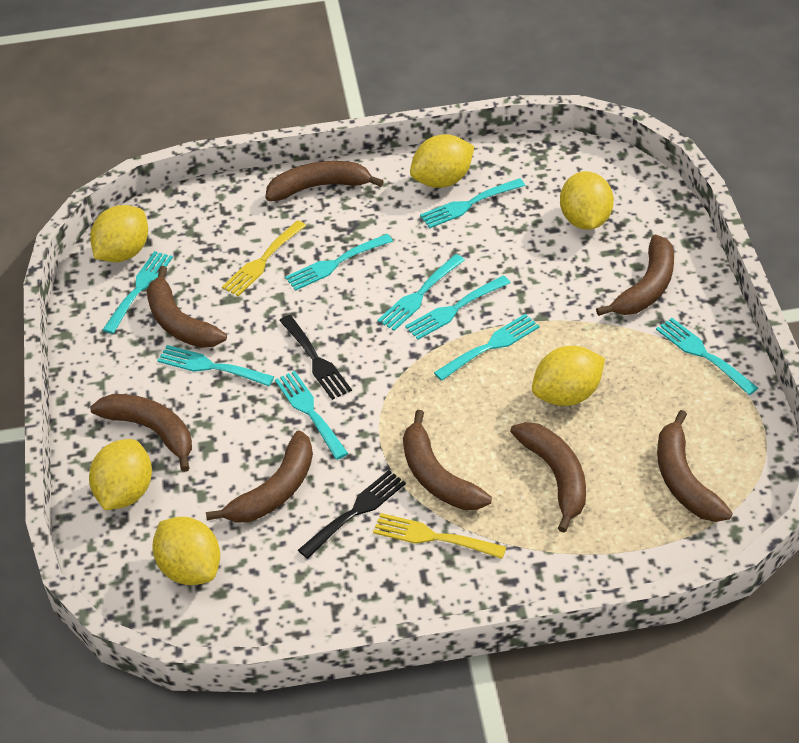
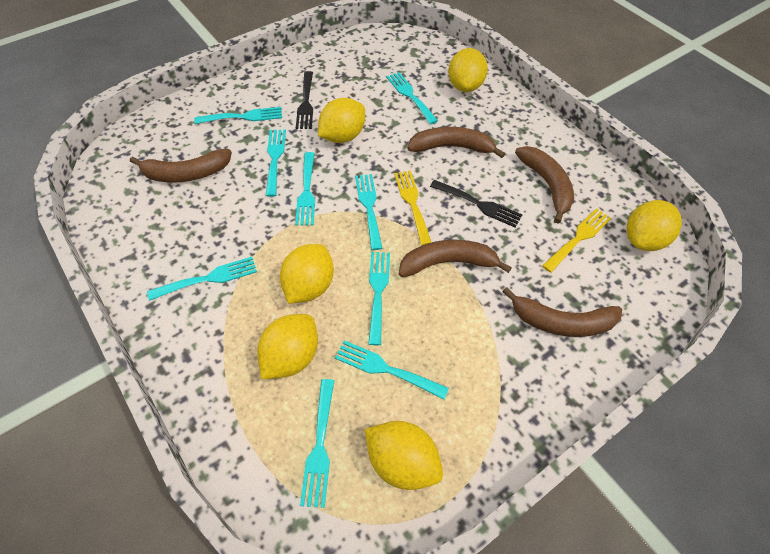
brown banana: 8 -> 5

